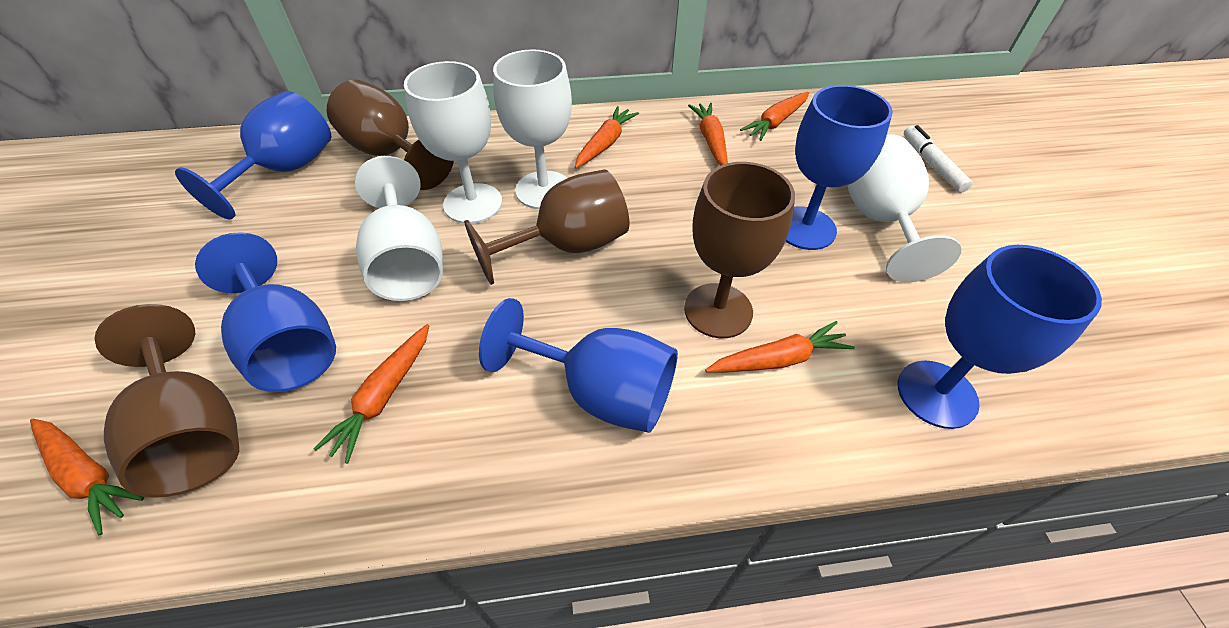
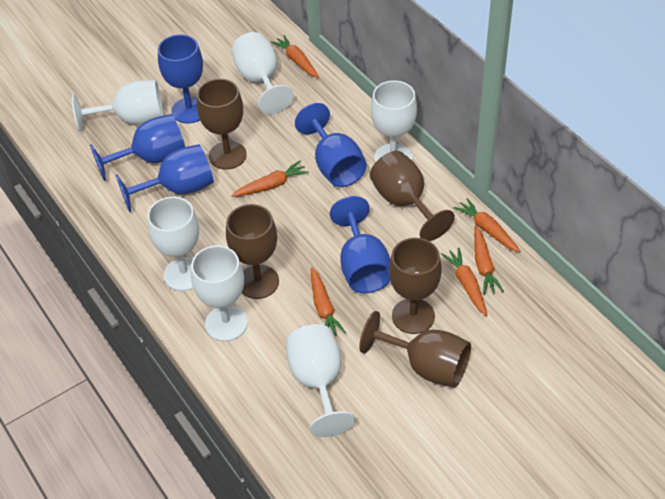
brown goblet: 4 -> 5
white goblet: 4 -> 6
white marker: 1 -> 0

